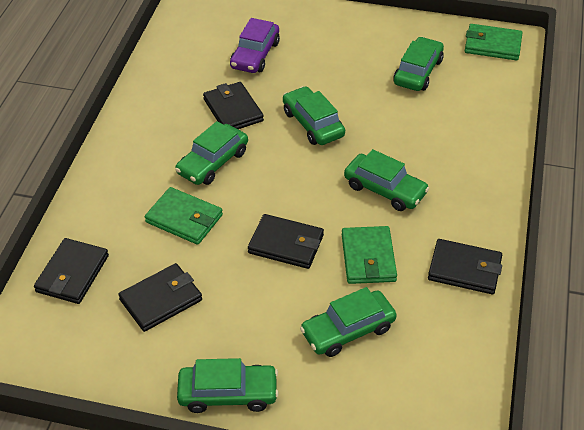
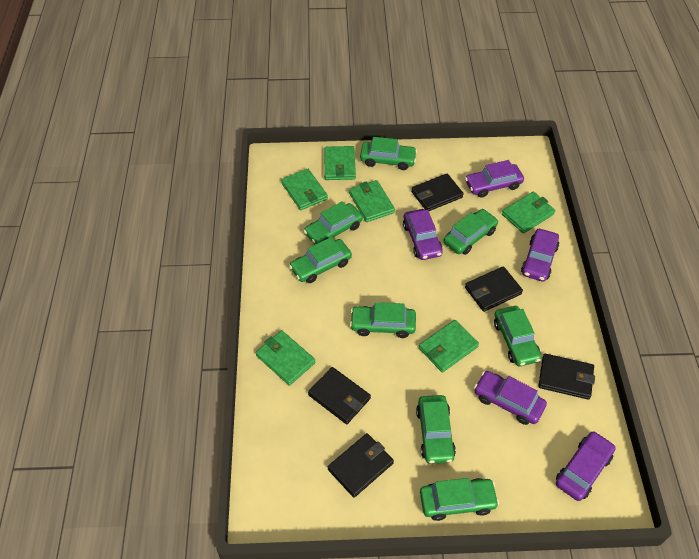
green car: 6 -> 8
green wallet: 3 -> 6
purple car: 1 -> 5

